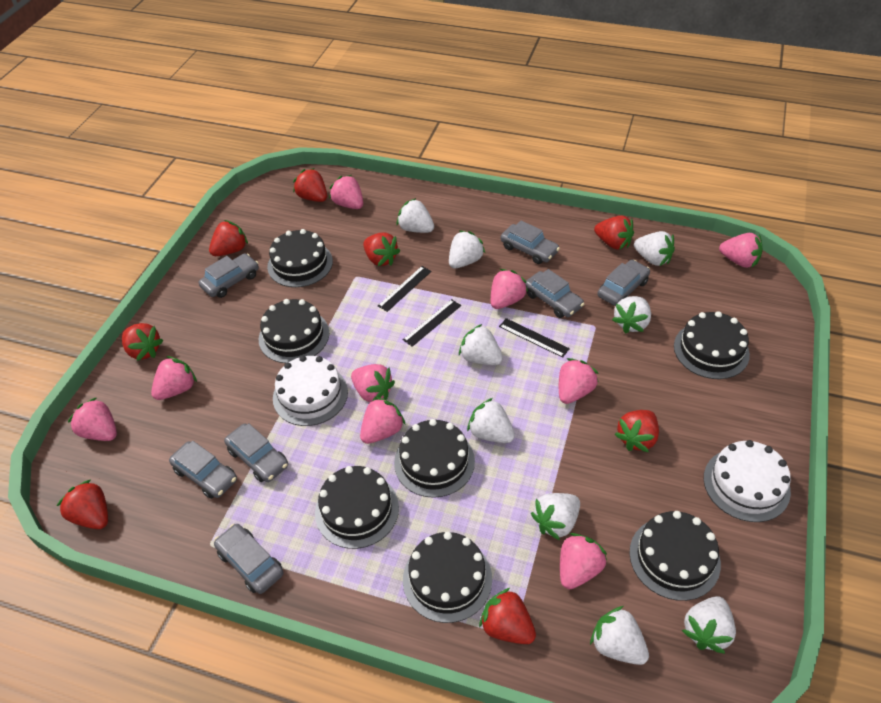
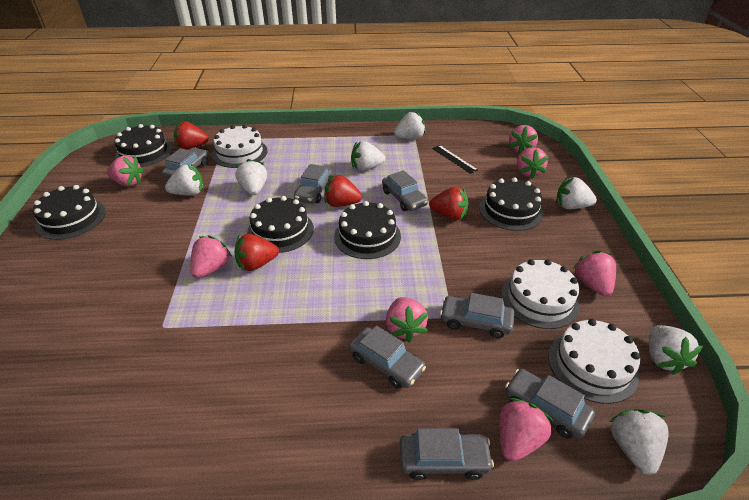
black cake: 7 -> 5
black ruler: 3 -> 1
pink strawberry: 9 -> 7
red strawberry: 8 -> 4
white cake: 2 -> 3
white strawberry: 9 -> 7

